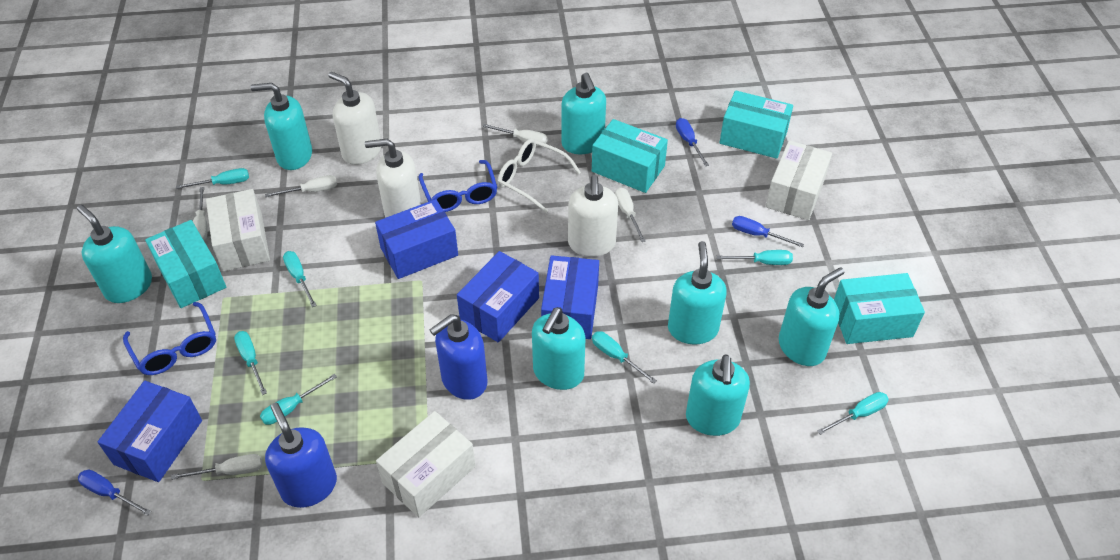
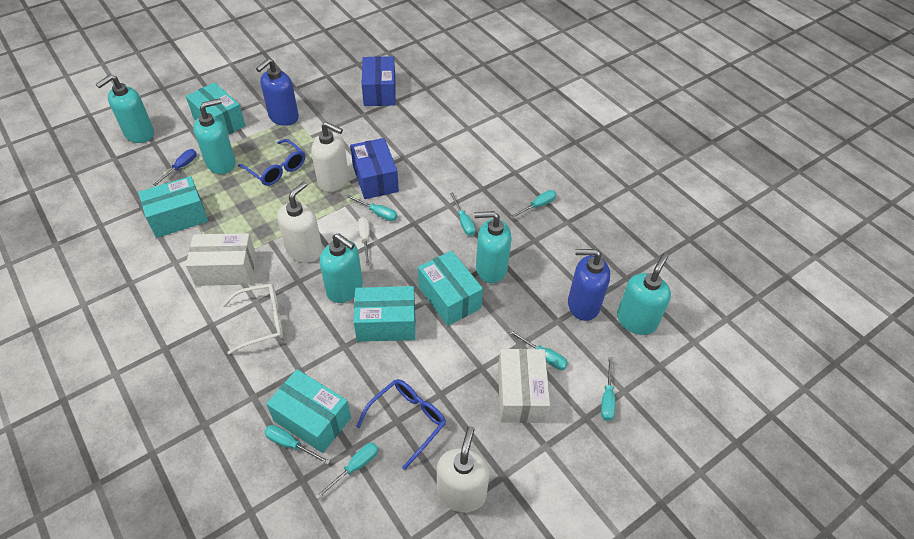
blue box: 4 -> 2
blue screwdriver: 3 -> 1
turquoise box: 4 -> 5
turquoise soap dispenser: 7 -> 5
white box: 3 -> 2
white screwdriver: 5 -> 1

